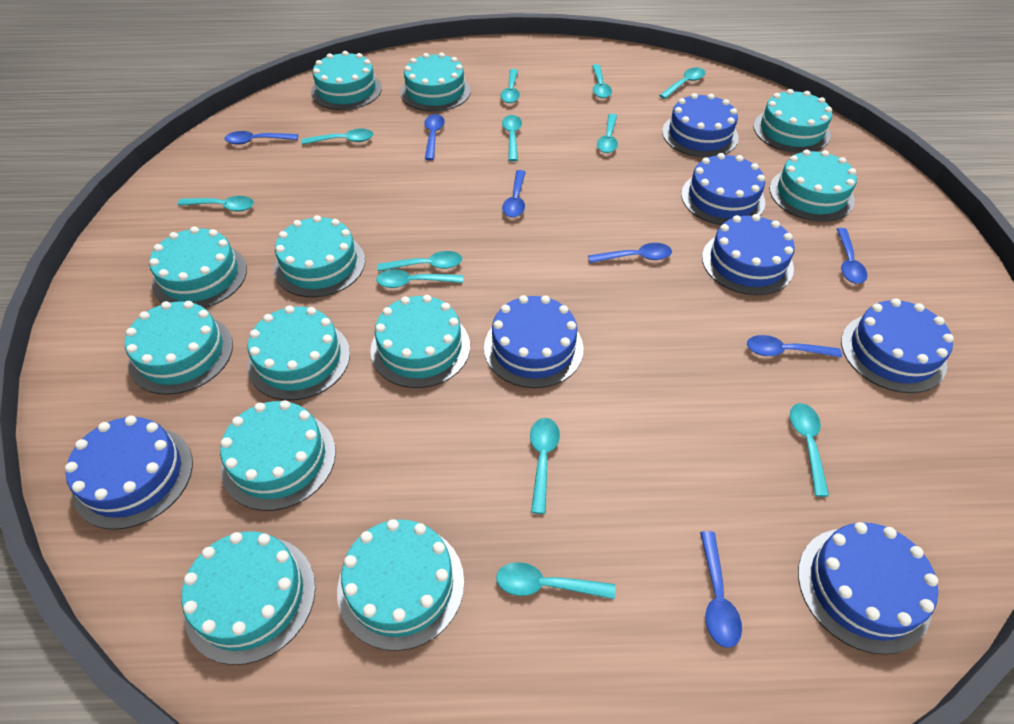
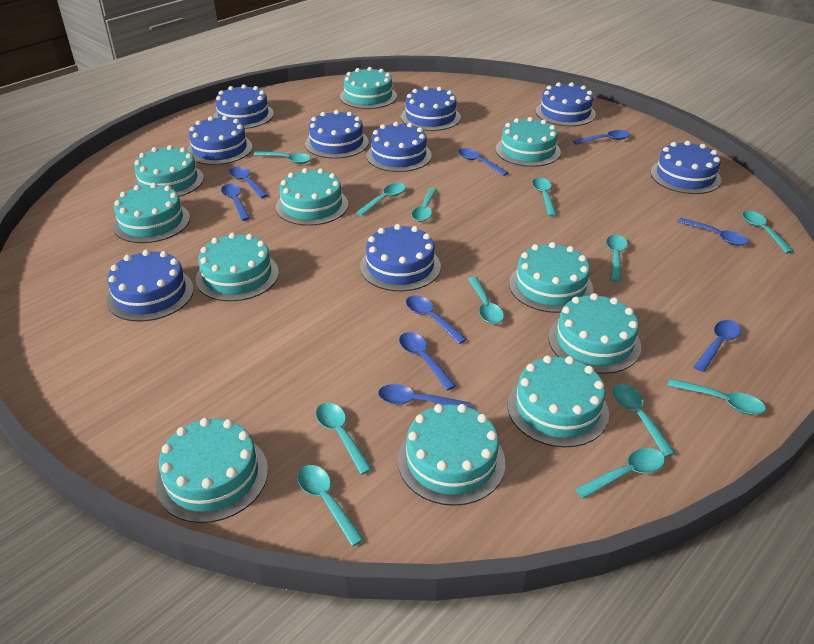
blue cake: 7 -> 9
blue spoon: 7 -> 9
turquoise cake: 12 -> 11

